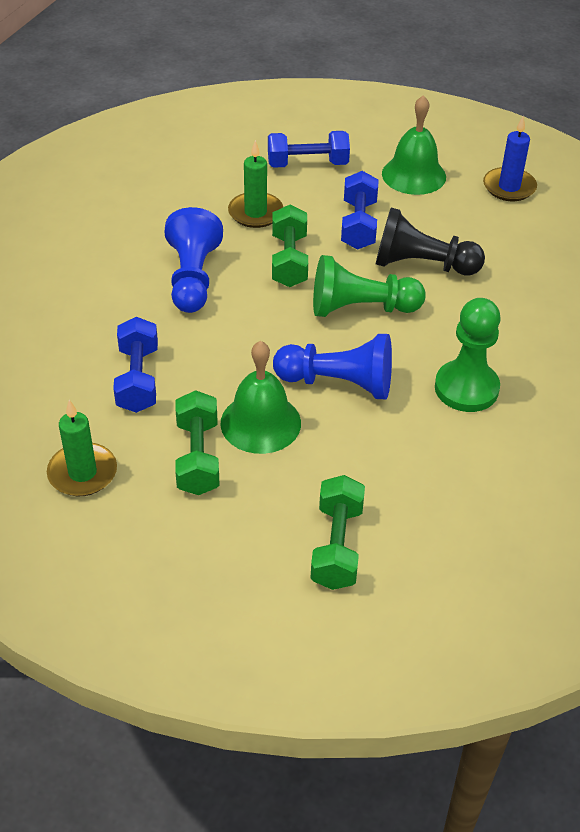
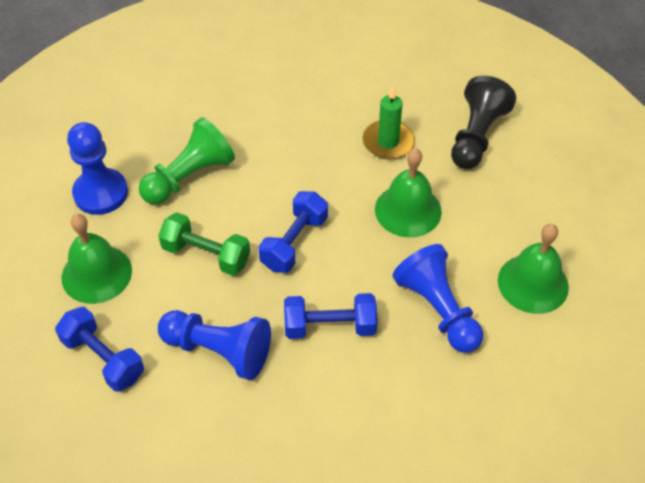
blue candle: 1 -> 0
blue pawn: 2 -> 3
green bell: 2 -> 3
green candle: 2 -> 1
green dumbbell: 3 -> 1
green pawn: 2 -> 1

